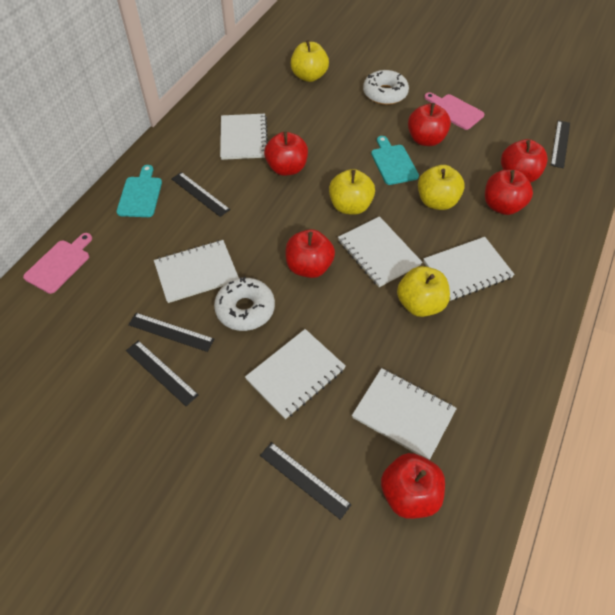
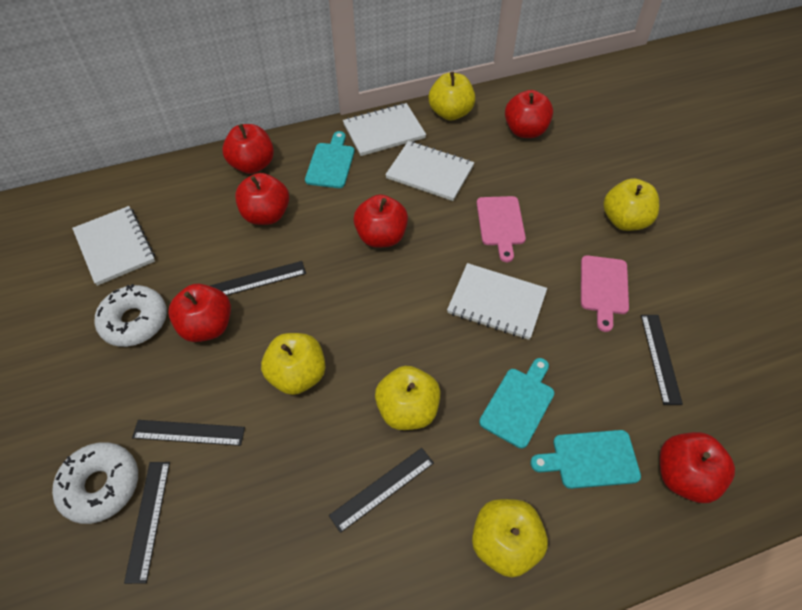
turquoise cutting board: 2 -> 3
white notebook: 6 -> 4
yellow apple: 4 -> 5

